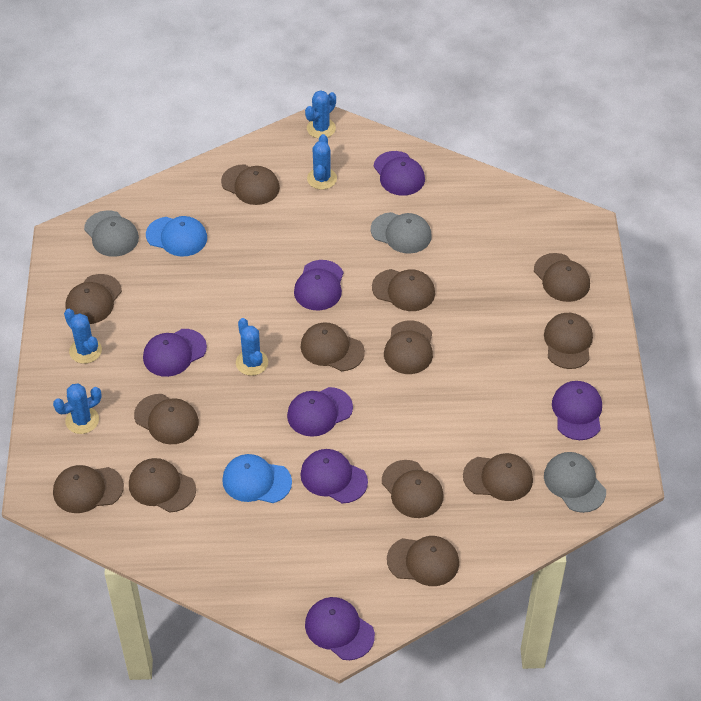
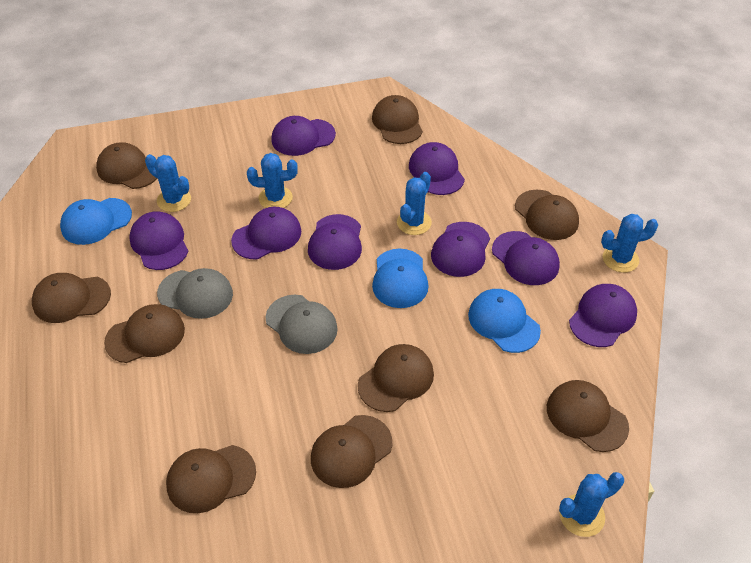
blue cap: 2 -> 3
brown cap: 13 -> 9
grey cap: 3 -> 2
purple cap: 7 -> 8

